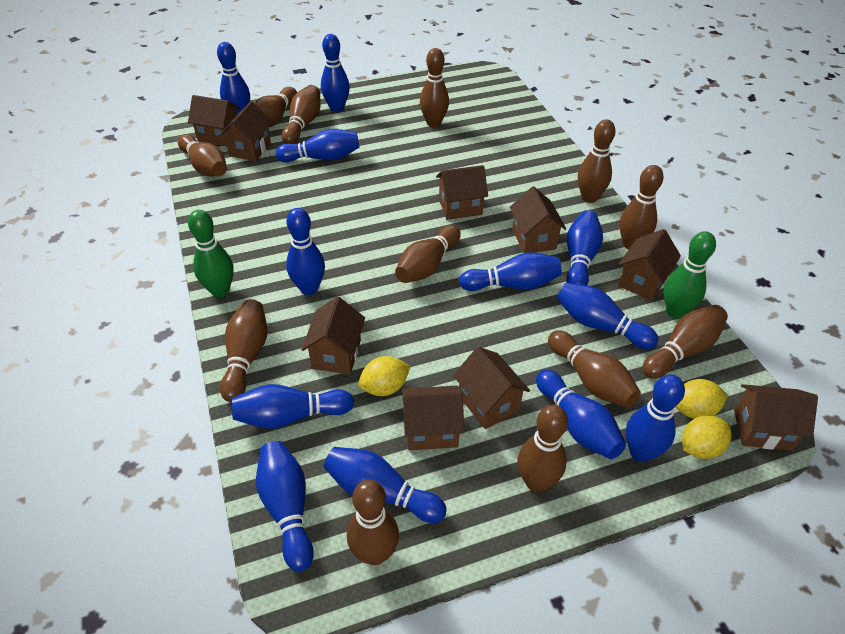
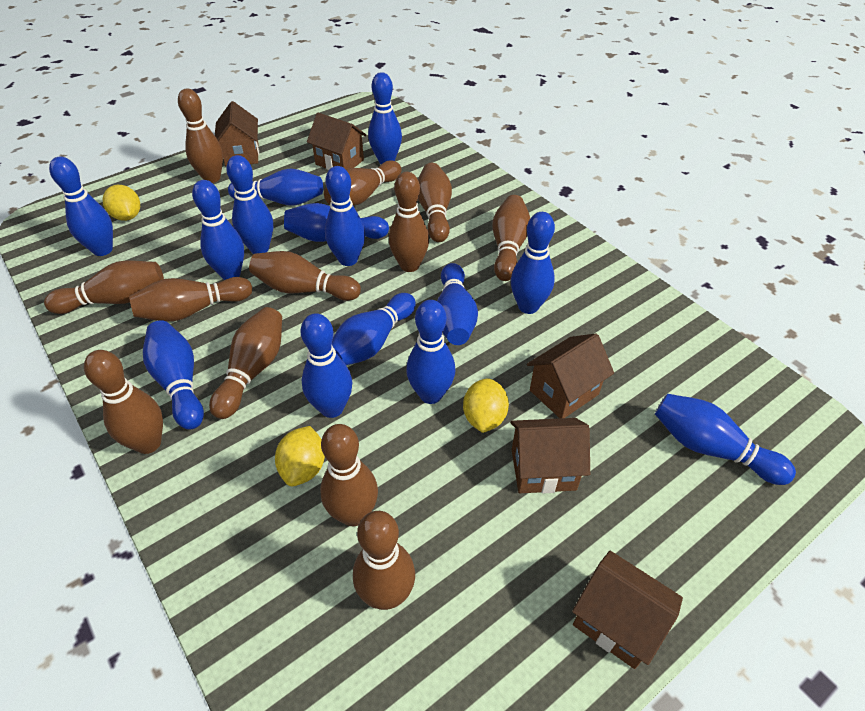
blue bowling pin: 12 -> 14
brown house: 9 -> 5
green bowling pin: 2 -> 0

